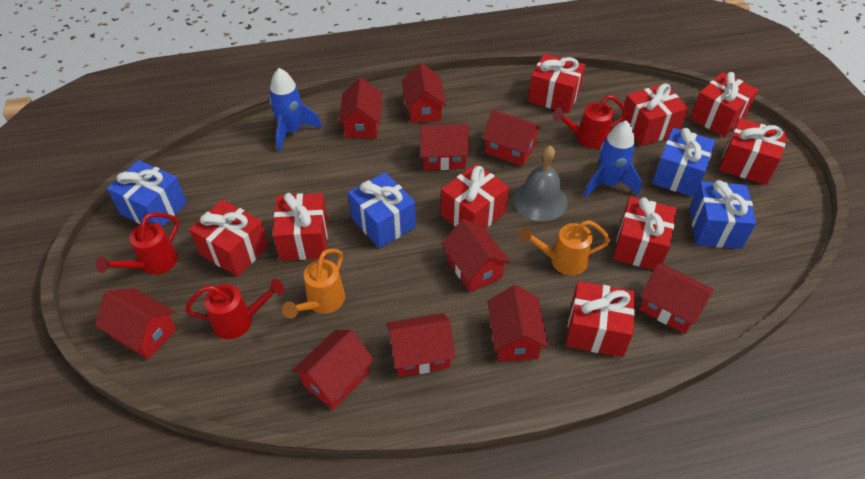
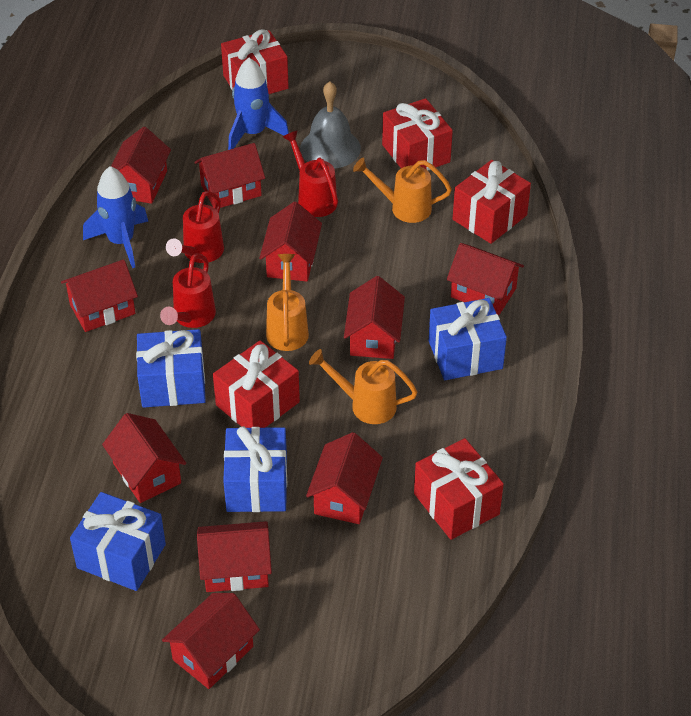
orange watering can: 2 -> 3
red gift: 9 -> 5

